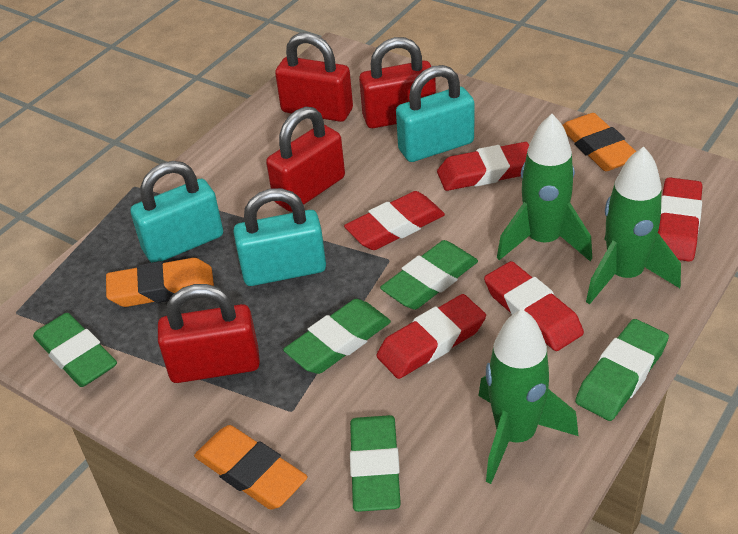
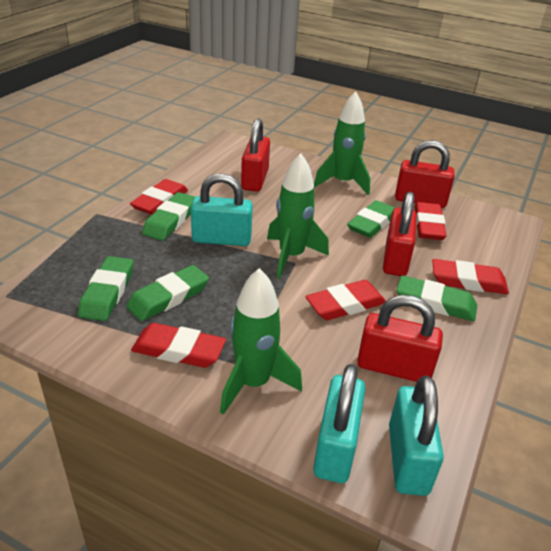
orange eraser: 3 -> 0

